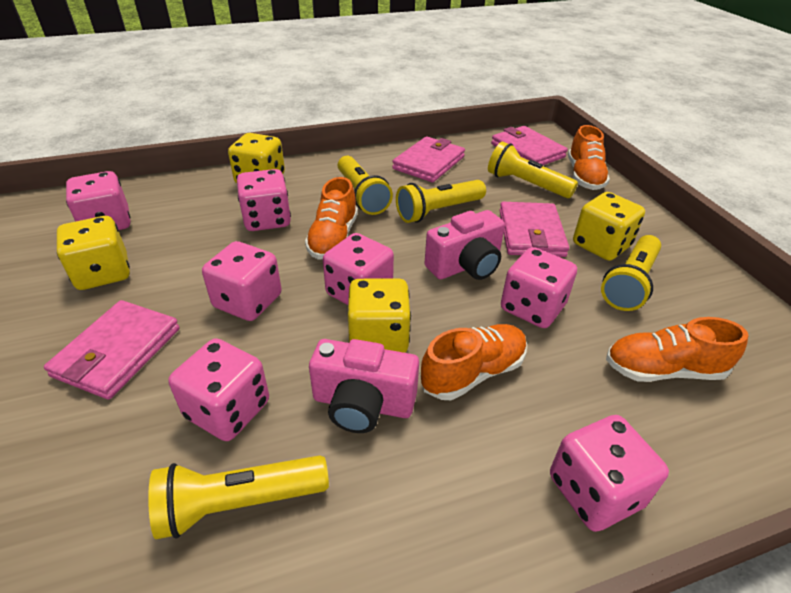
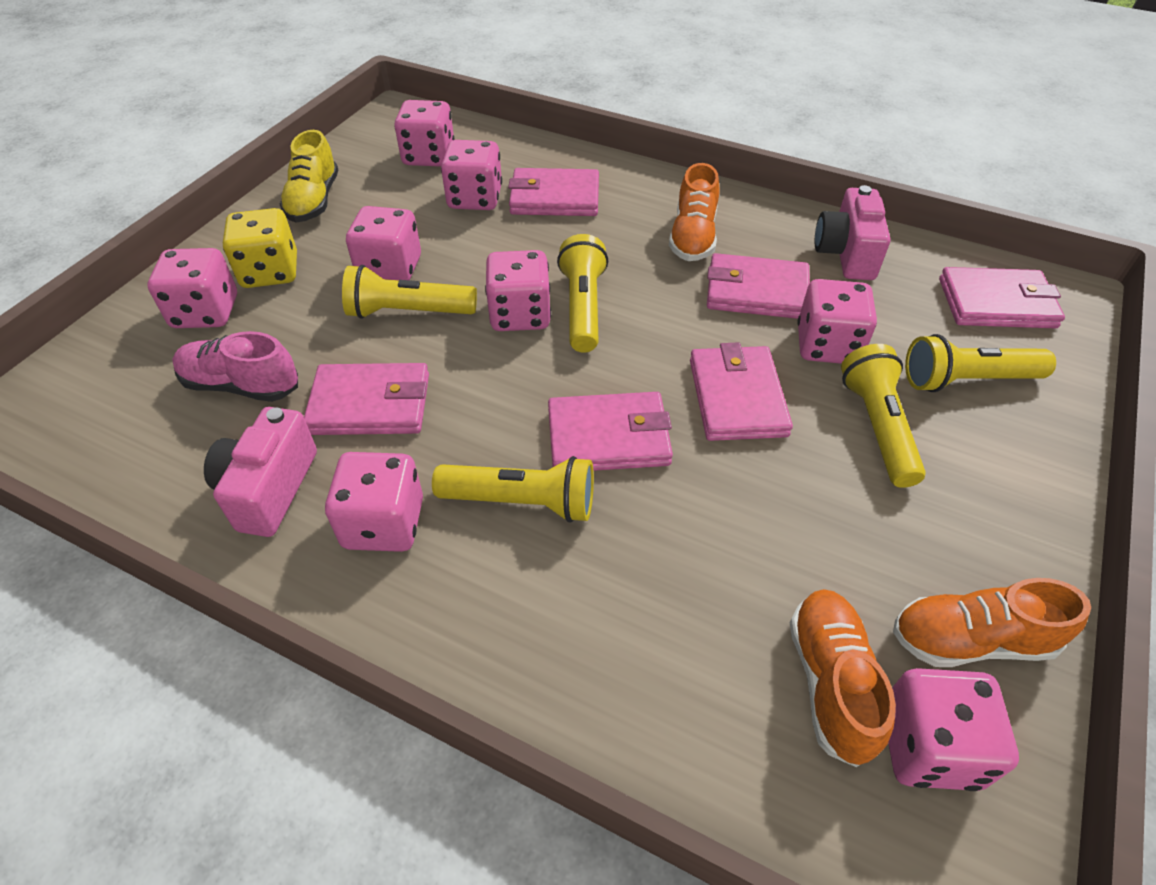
orange shoe: 4 -> 3
pink dice: 7 -> 8
pink shoe: 0 -> 1
pink wallet: 4 -> 6
yellow dice: 4 -> 1
yellow shoe: 0 -> 1

